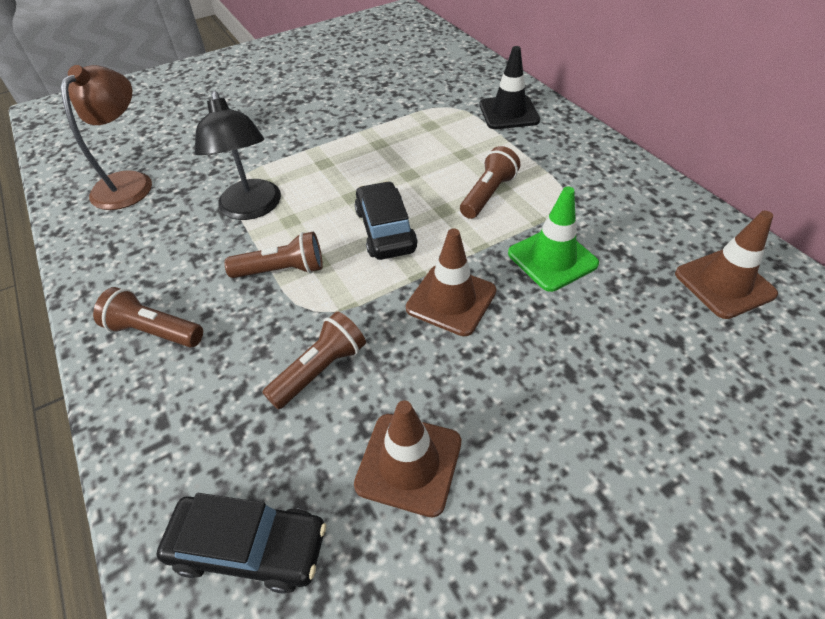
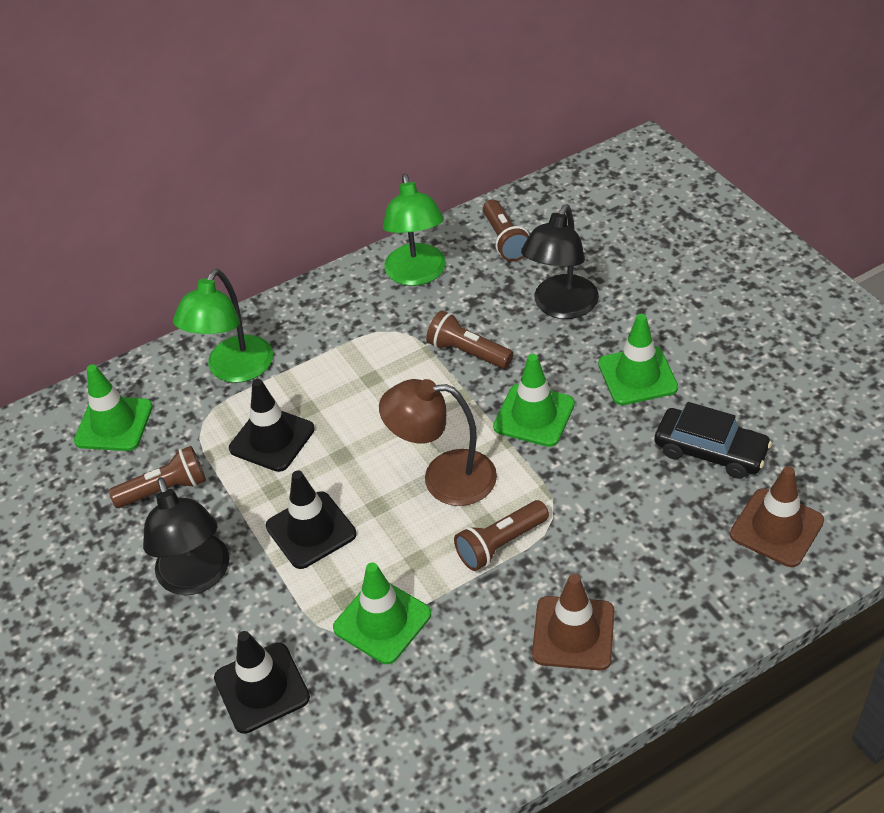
black car: 2 -> 1
black lamp: 1 -> 2
black traffic cone: 1 -> 3
brown traffic cone: 3 -> 2
green lamp: 0 -> 2
green traffic cone: 1 -> 4

